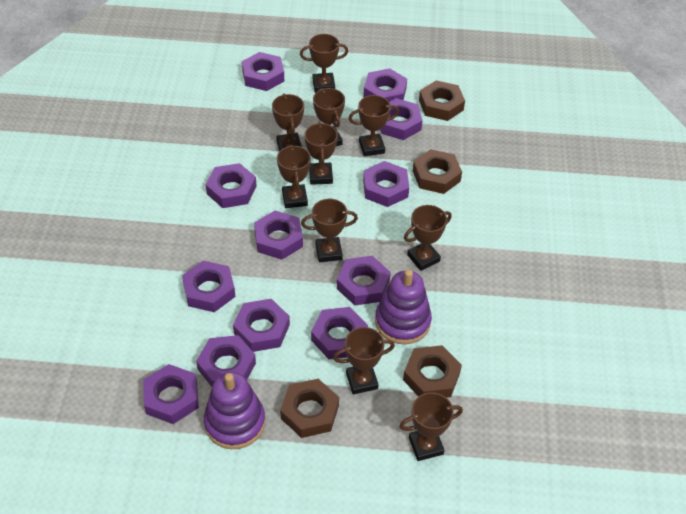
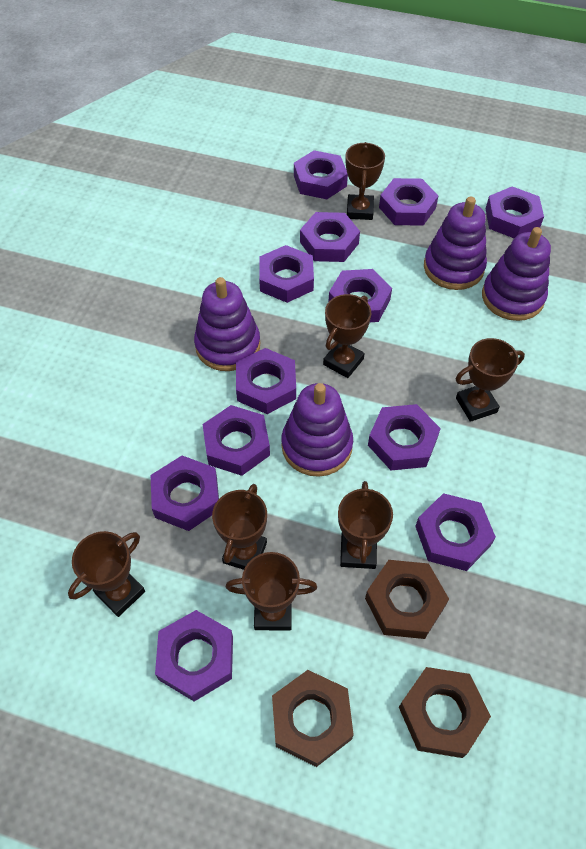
brown nut: 4 -> 3
brown trophy: 10 -> 7
purple stacking toy: 2 -> 4

